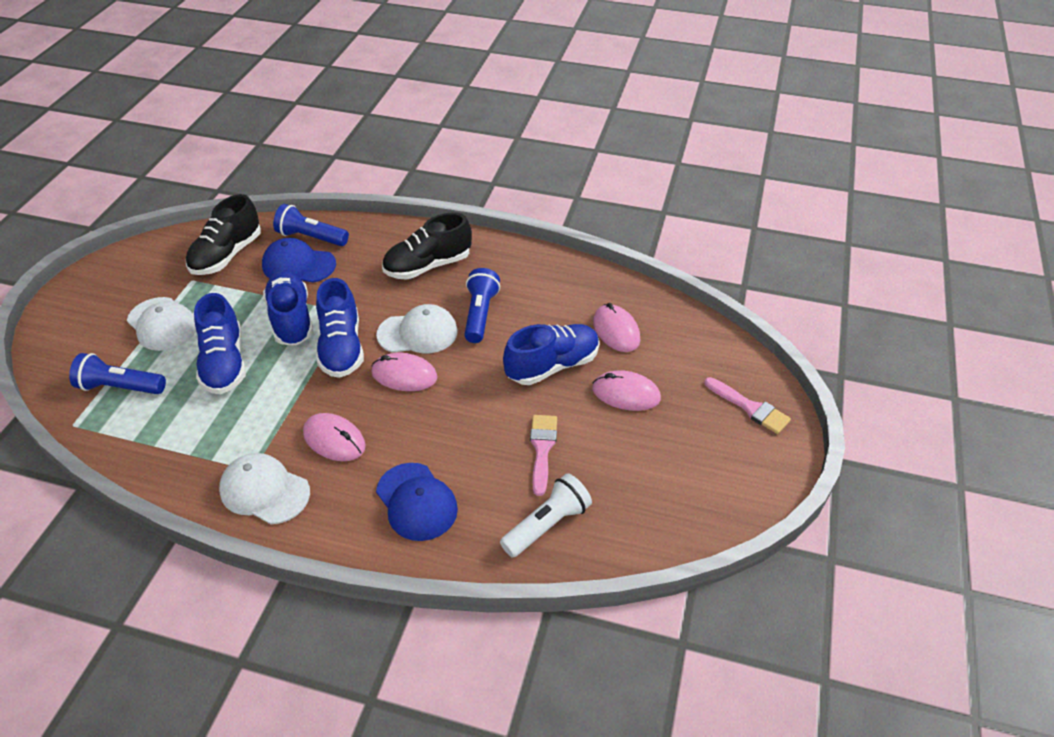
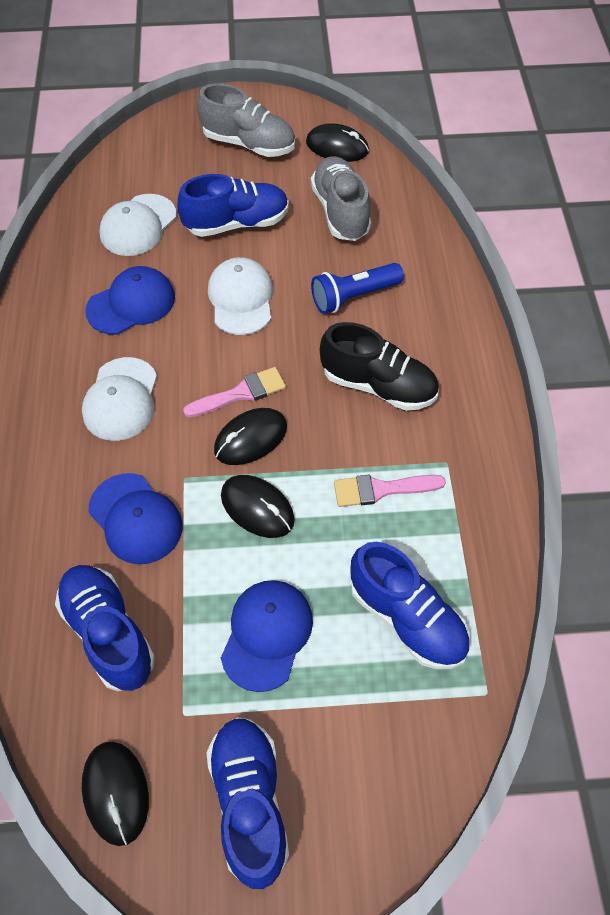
black mouse: 0 -> 4
black shoe: 2 -> 1
blue cap: 2 -> 3
blue flashlight: 3 -> 1
grey shoe: 0 -> 2
pink mouse: 4 -> 0
white flashlight: 1 -> 0

